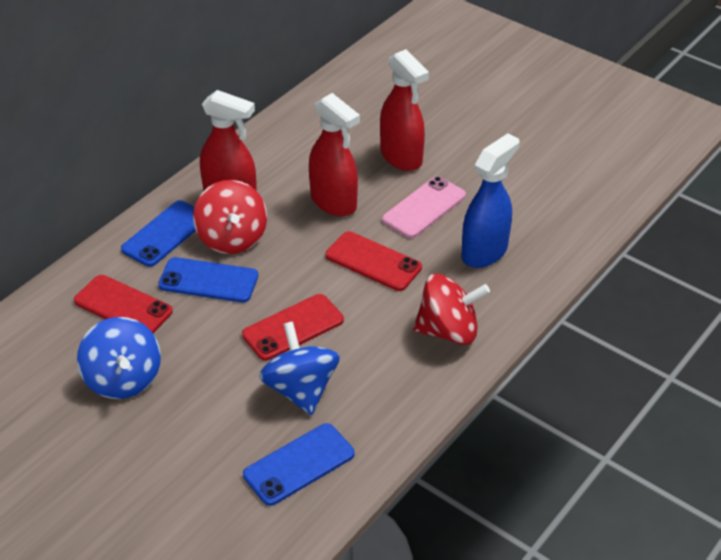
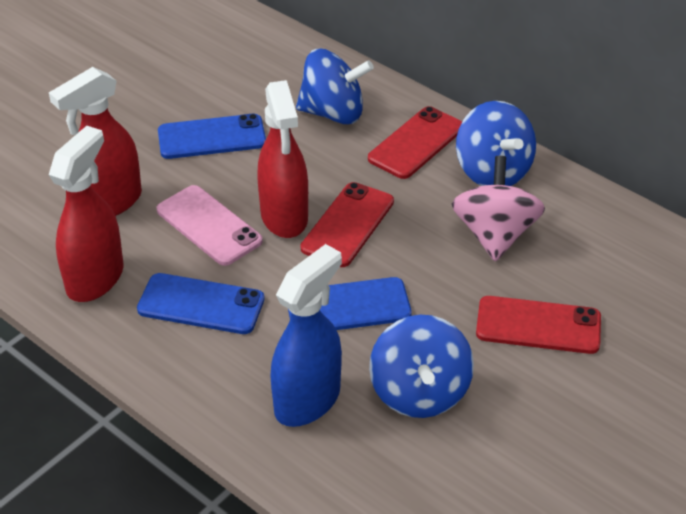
blue spinning top: 2 -> 3
pink spinning top: 0 -> 1
red spinning top: 2 -> 0

